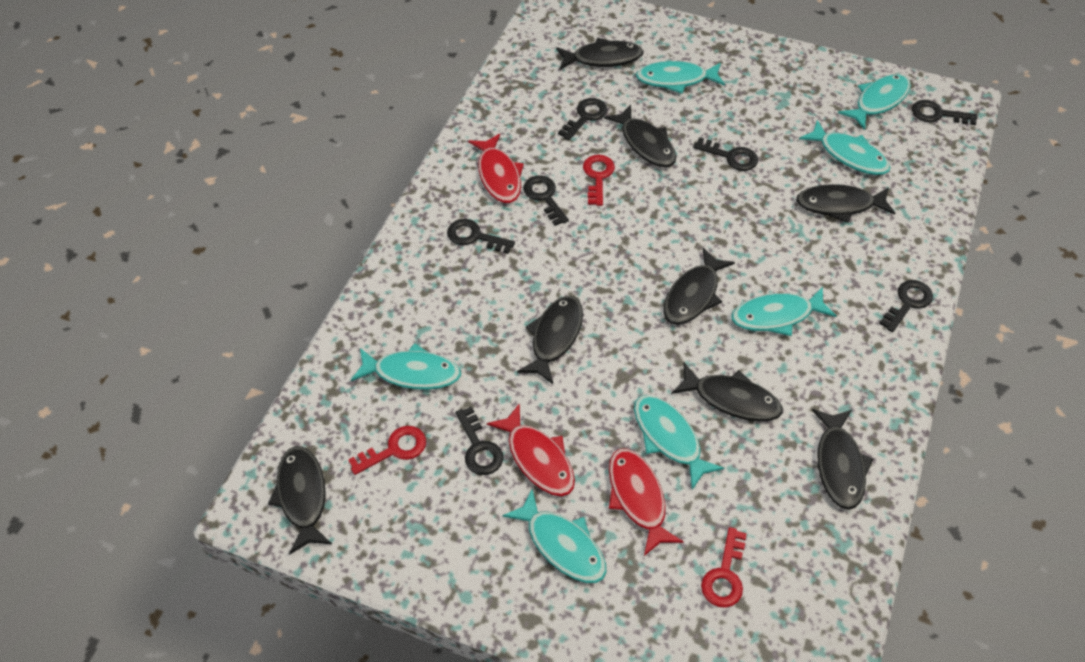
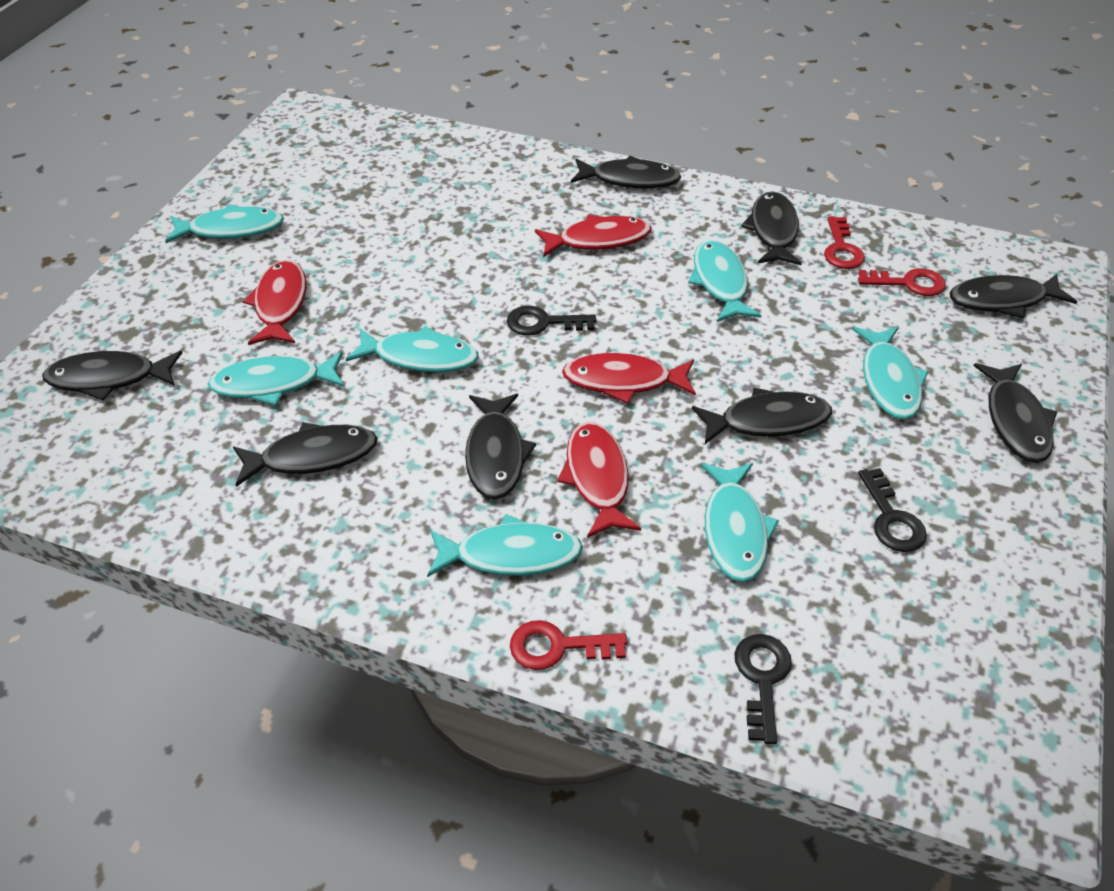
black key: 7 -> 3
red fish: 3 -> 4

